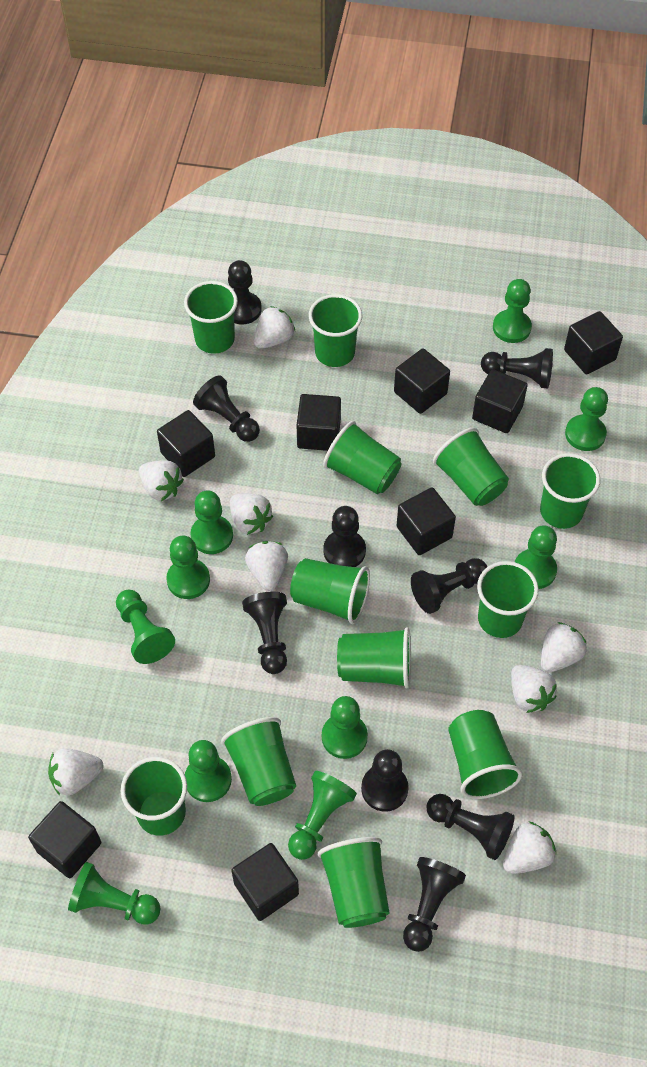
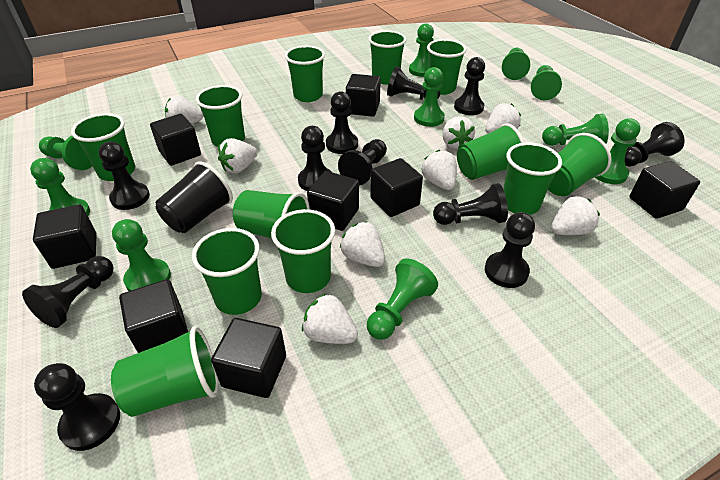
black cup: 0 -> 1
black pawn: 9 -> 11

